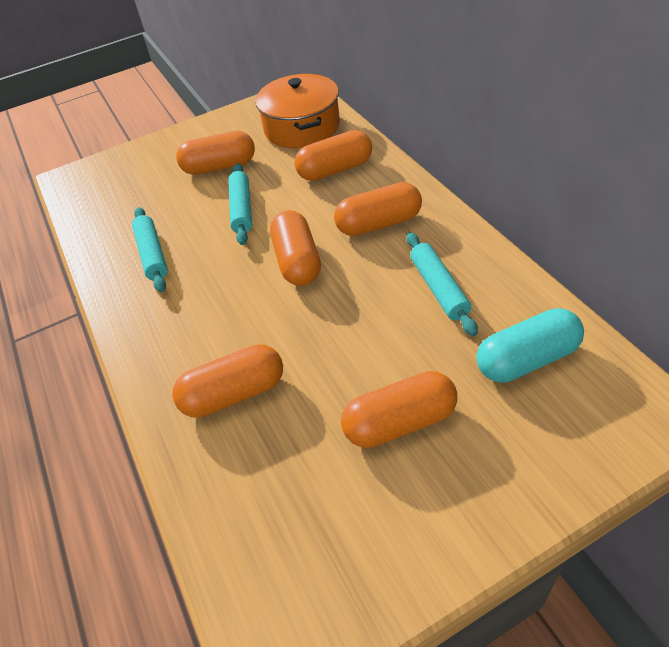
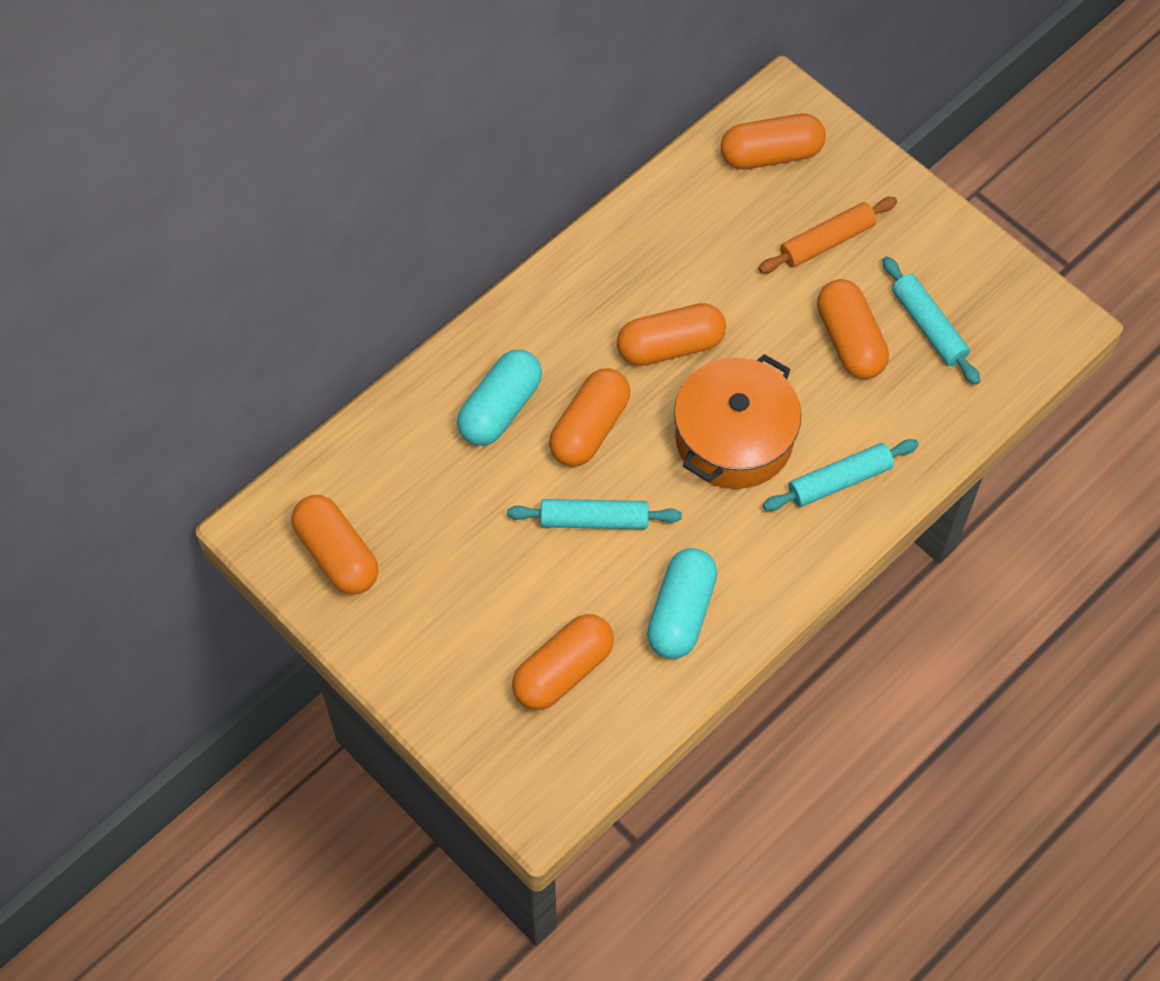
orange rolling pin: 0 -> 1
turquoise capsule: 1 -> 2

